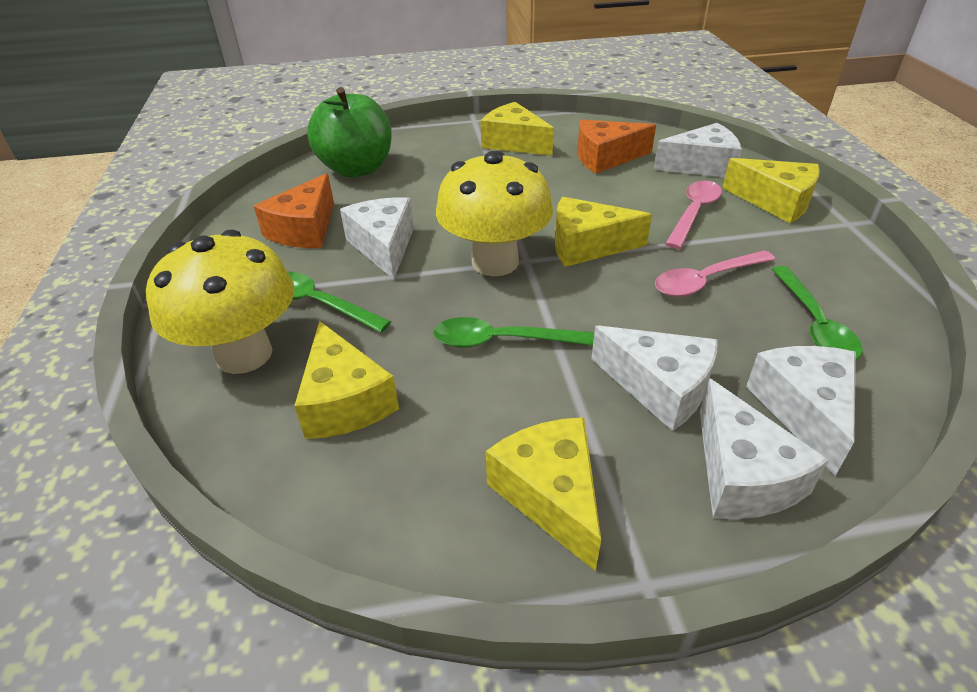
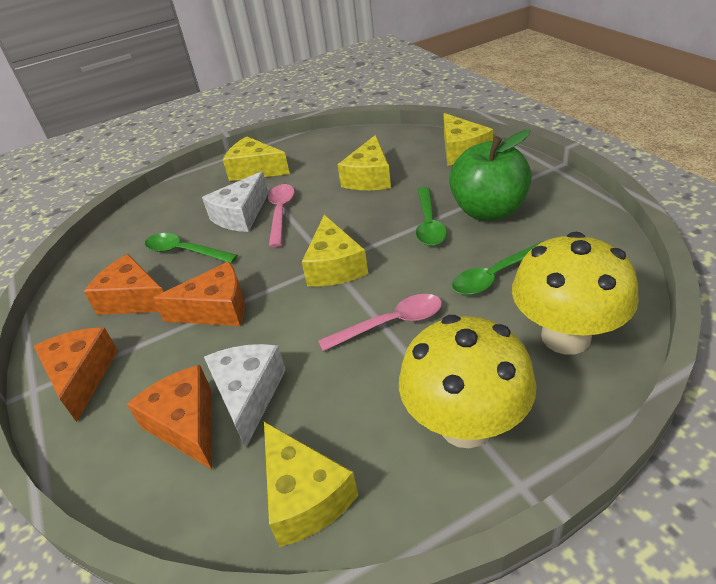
orange cheese: 2 -> 4
white cheese: 5 -> 2

